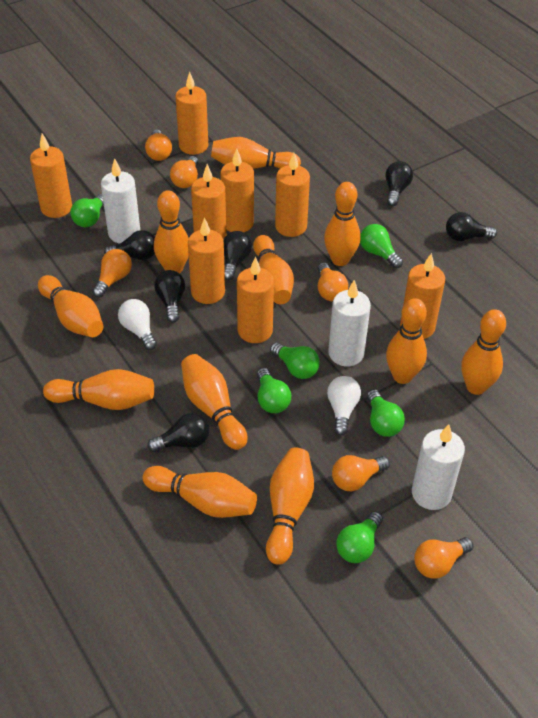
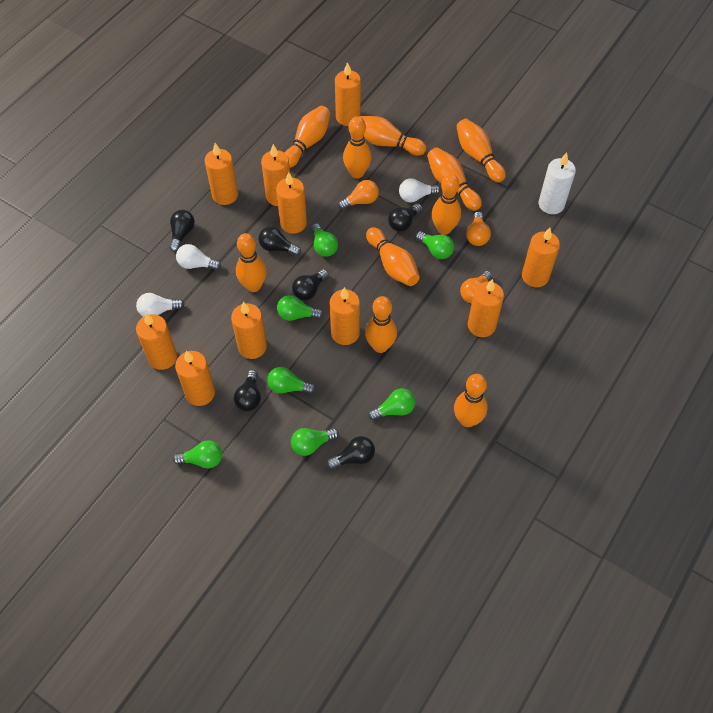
green light bulb: 6 -> 7
orange bowling pin: 11 -> 10
orange candle: 8 -> 10
orange light bulb: 6 -> 3
white candle: 3 -> 1
white light bulb: 2 -> 3

